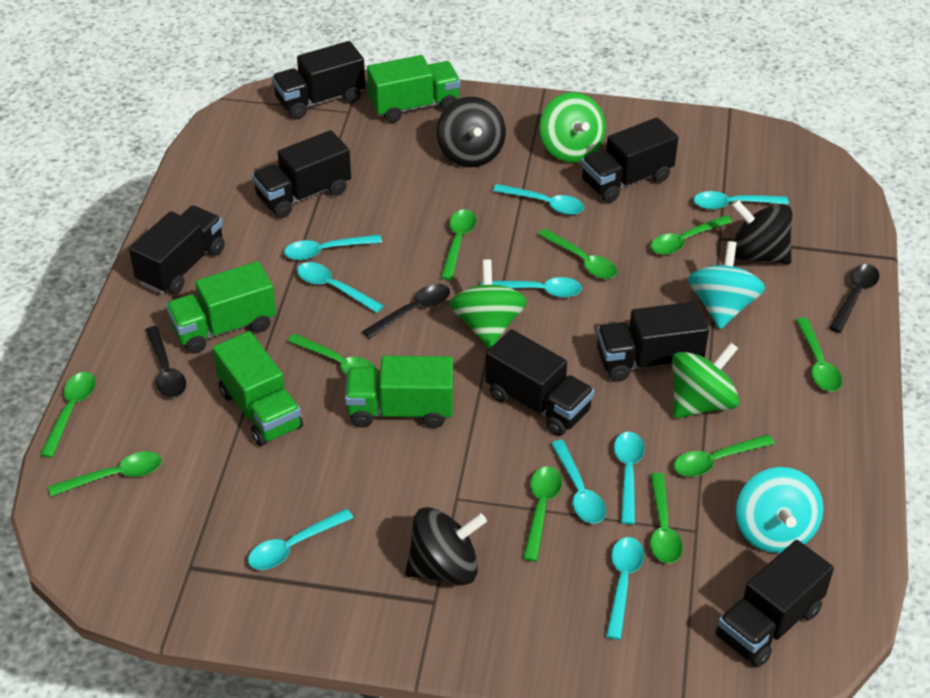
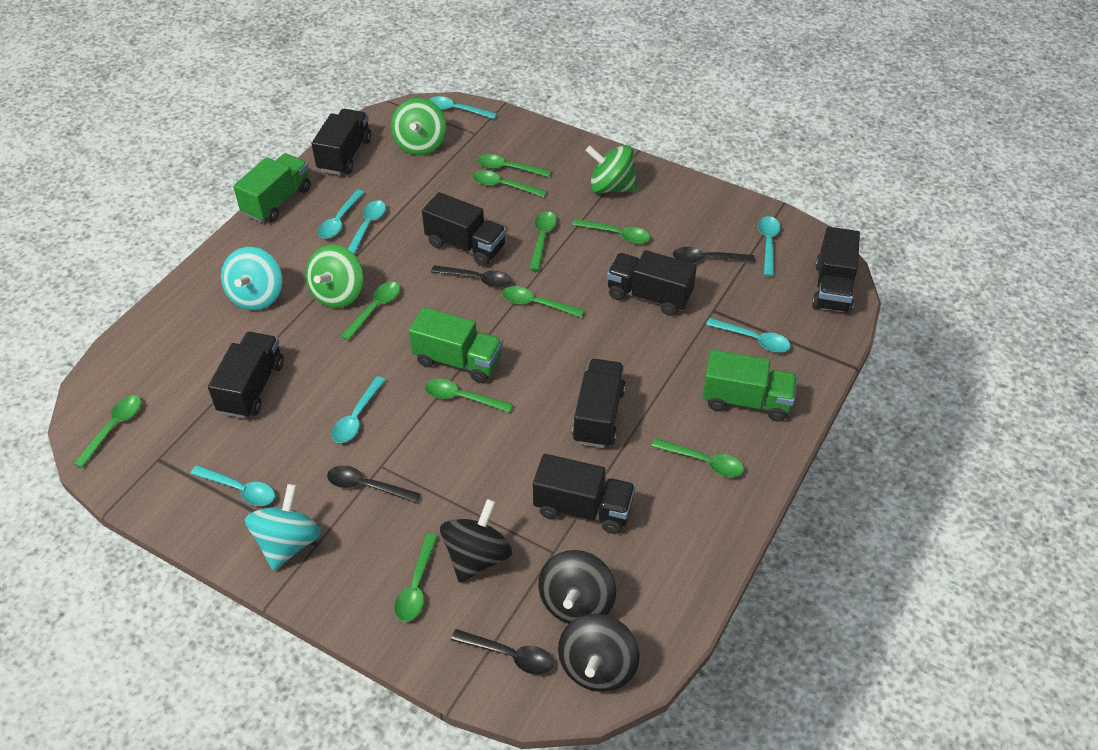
black spoon: 3 -> 4
green truck: 4 -> 3
turquoise spoon: 9 -> 7

